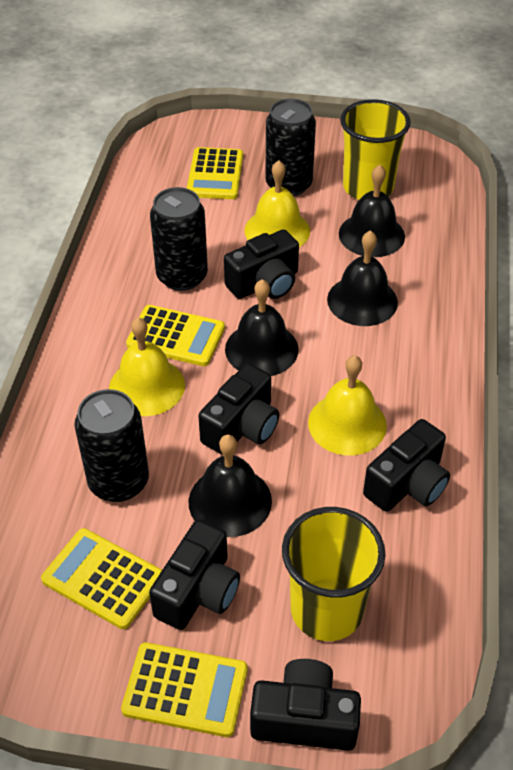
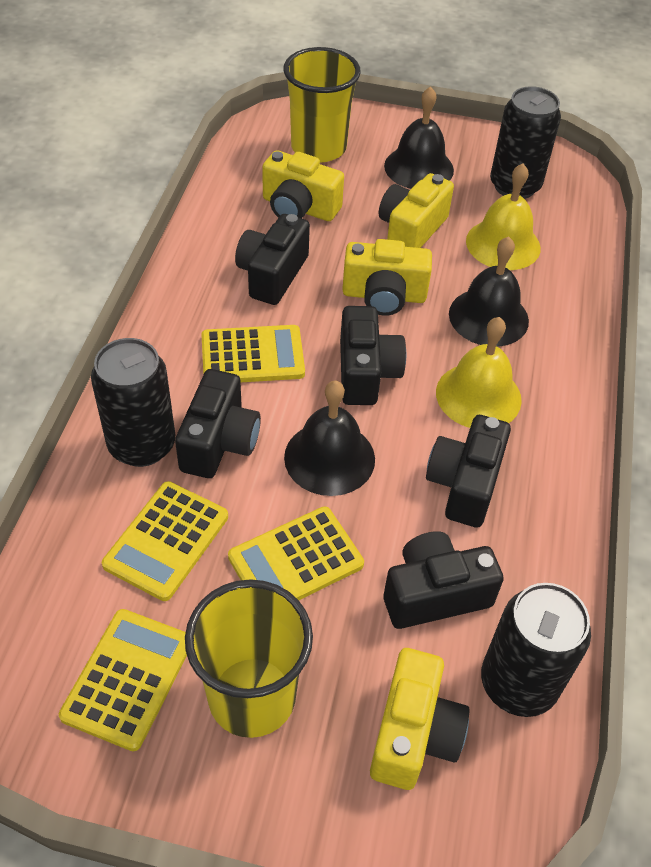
black bell: 4 -> 3
yellow bell: 3 -> 2
yellow camera: 0 -> 4

